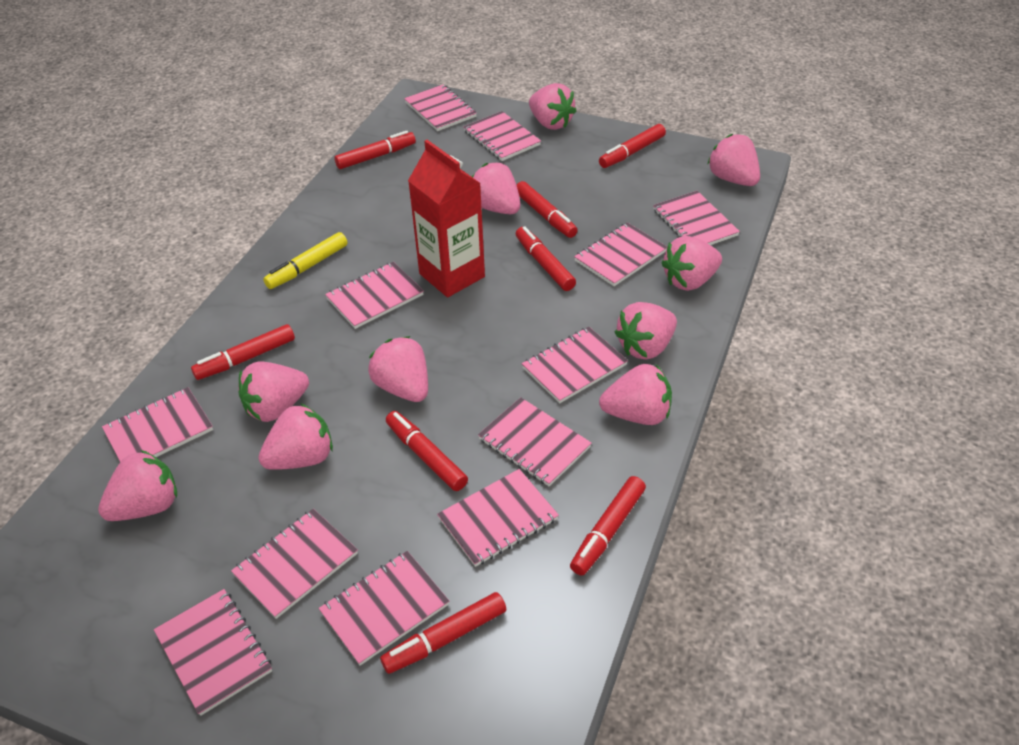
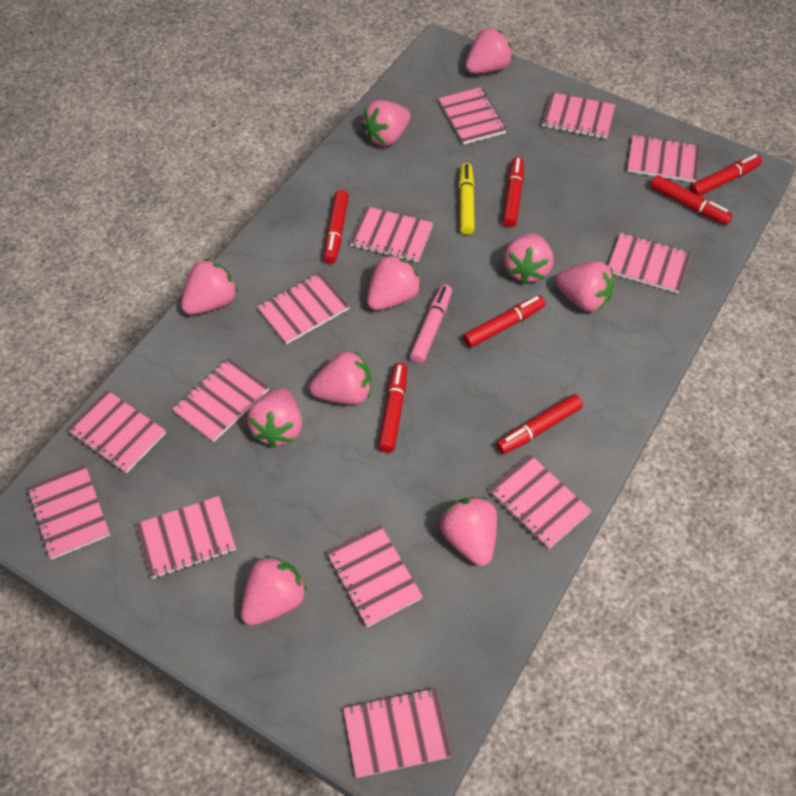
pink marker: 0 -> 1
pink notebook: 12 -> 13
red carton: 1 -> 0
red marker: 8 -> 7

